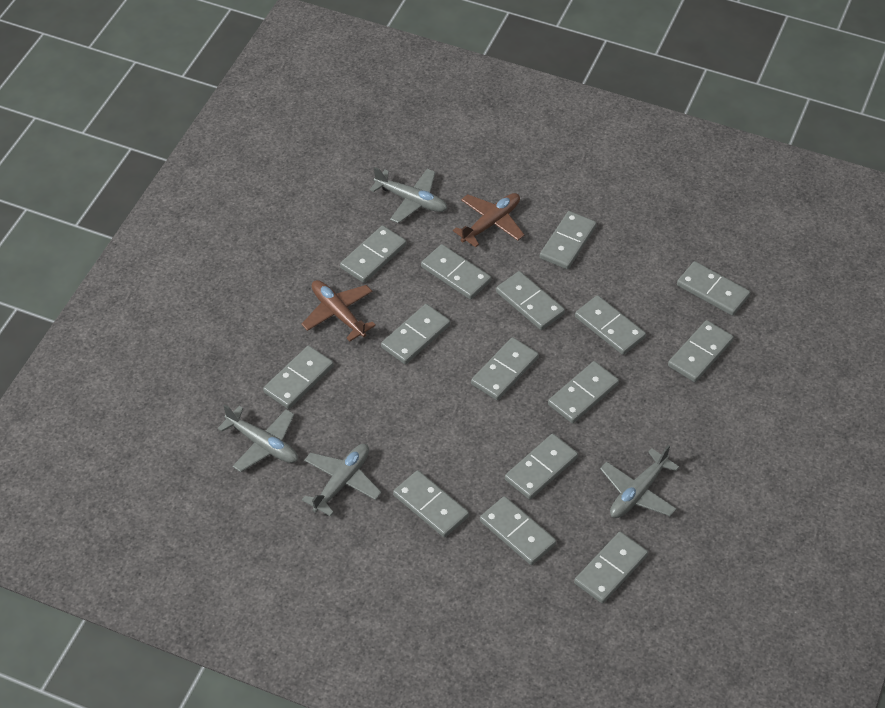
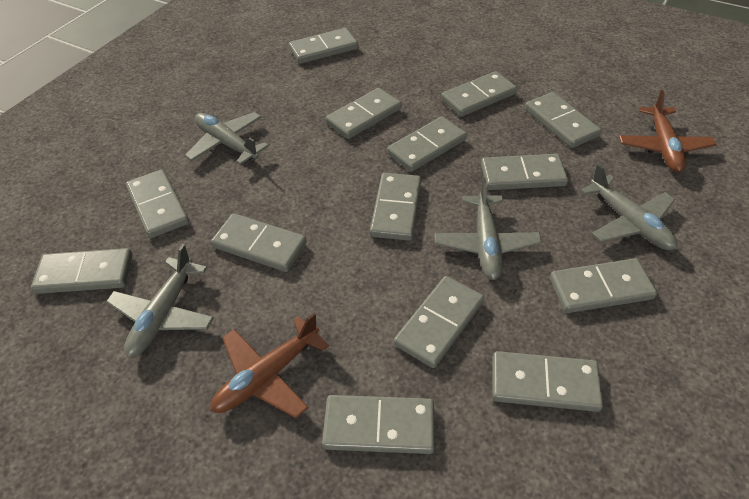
grey domino: 15 -> 14

